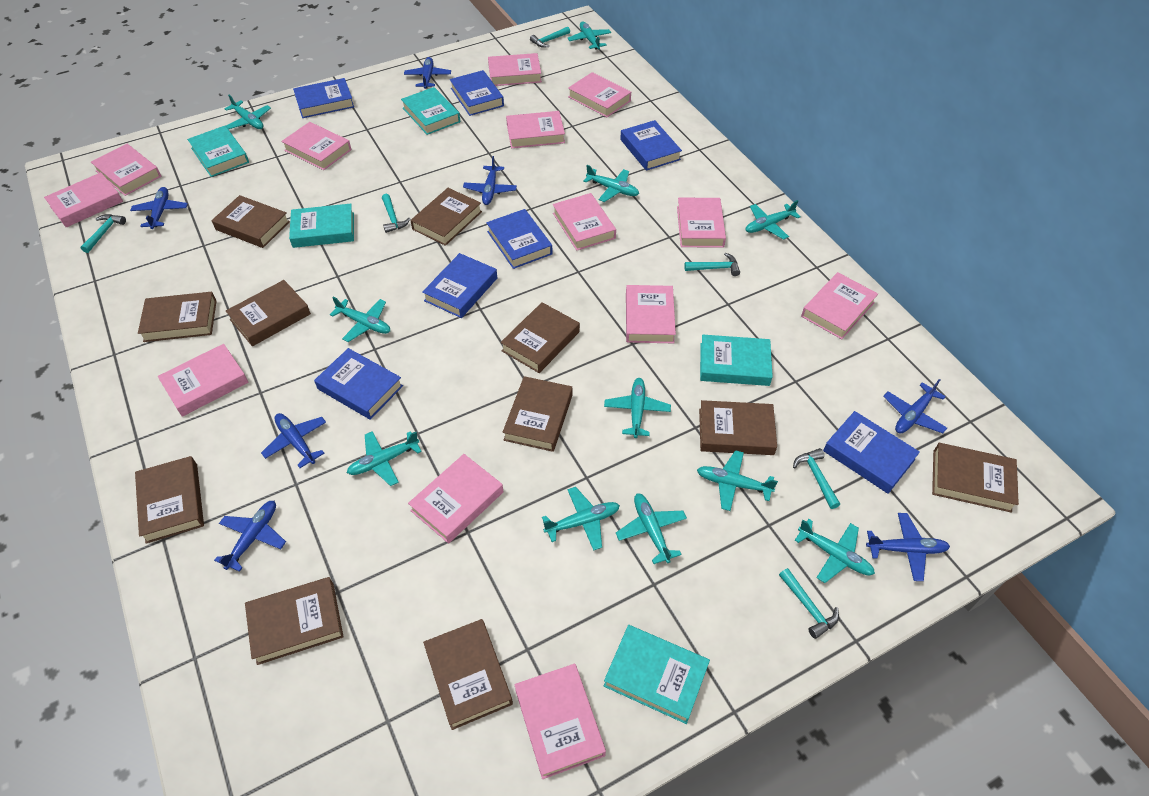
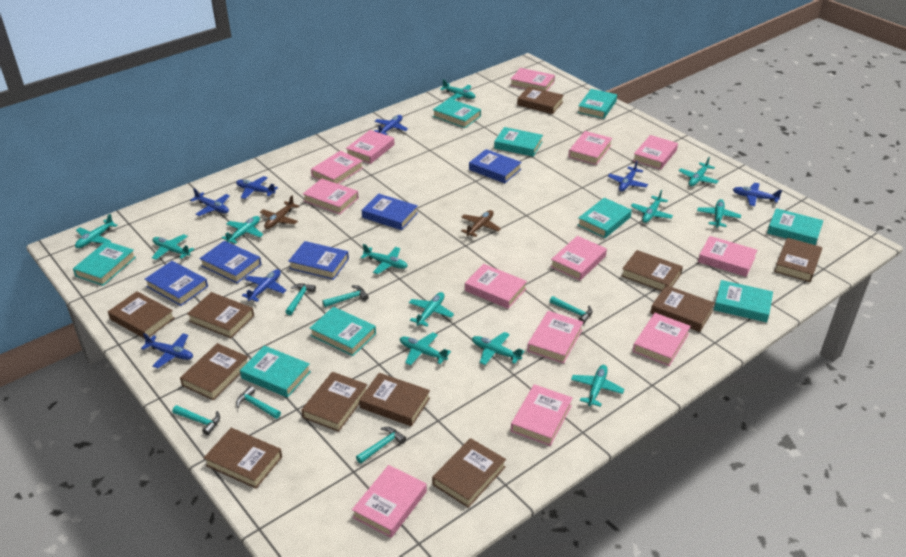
blue book: 7 -> 5
brown plane: 0 -> 2
turquoise book: 5 -> 9
turquoise plane: 11 -> 12

